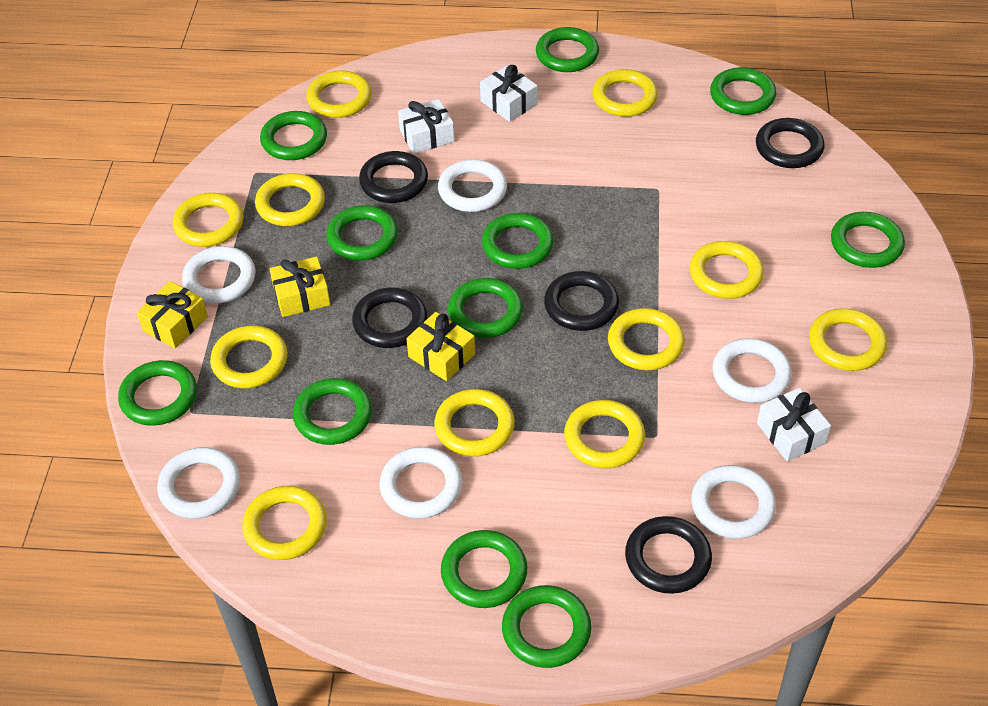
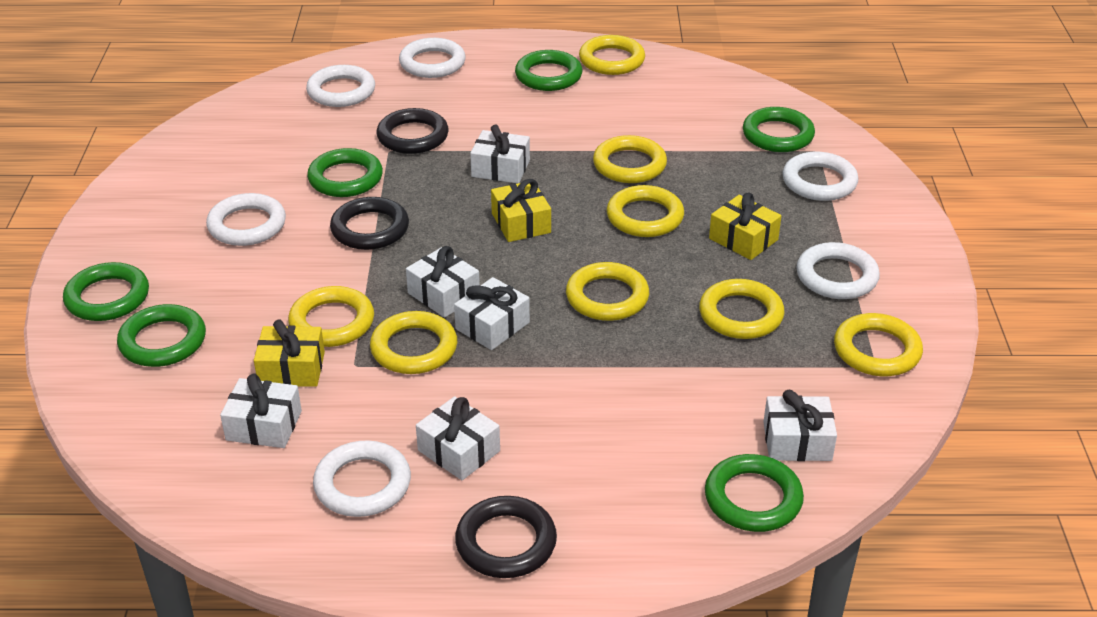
black ring: 5 -> 3
green ring: 11 -> 6
white gift: 3 -> 6
yellow ring: 11 -> 8

